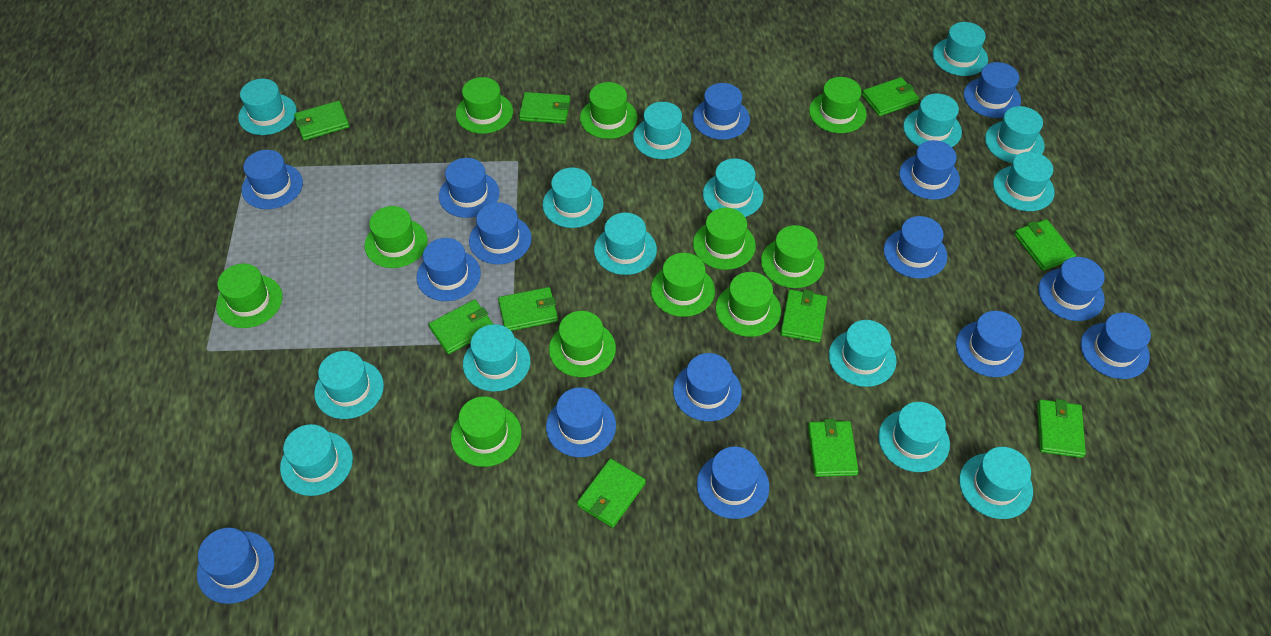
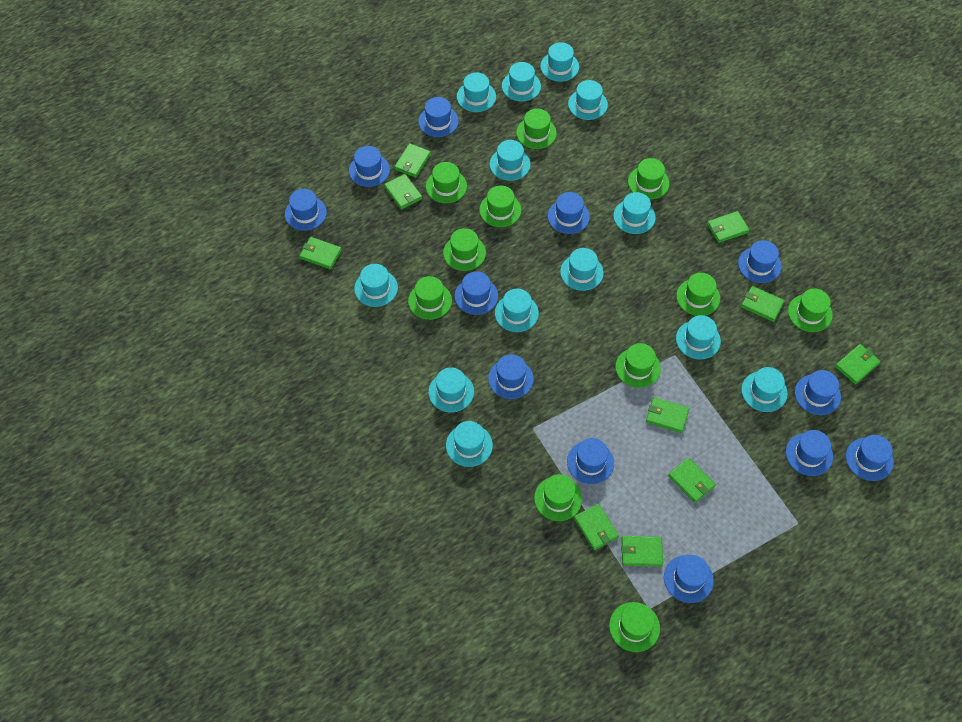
blue hat: 15 -> 12
turquoise hat: 15 -> 13

